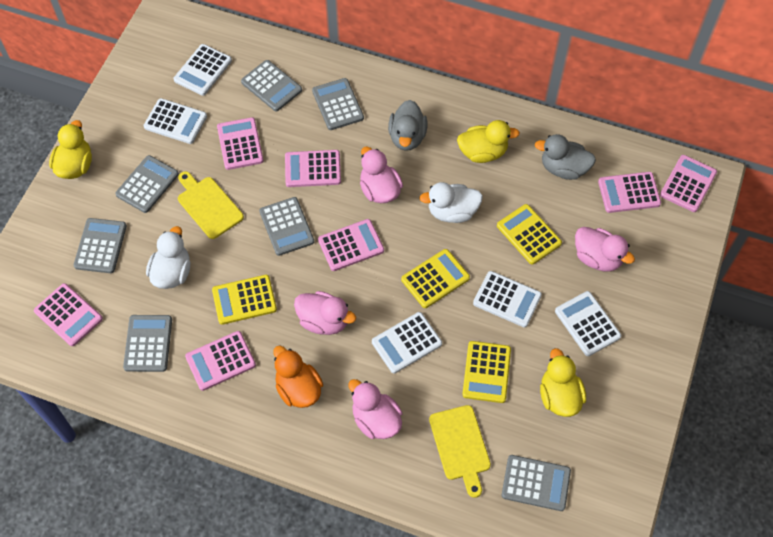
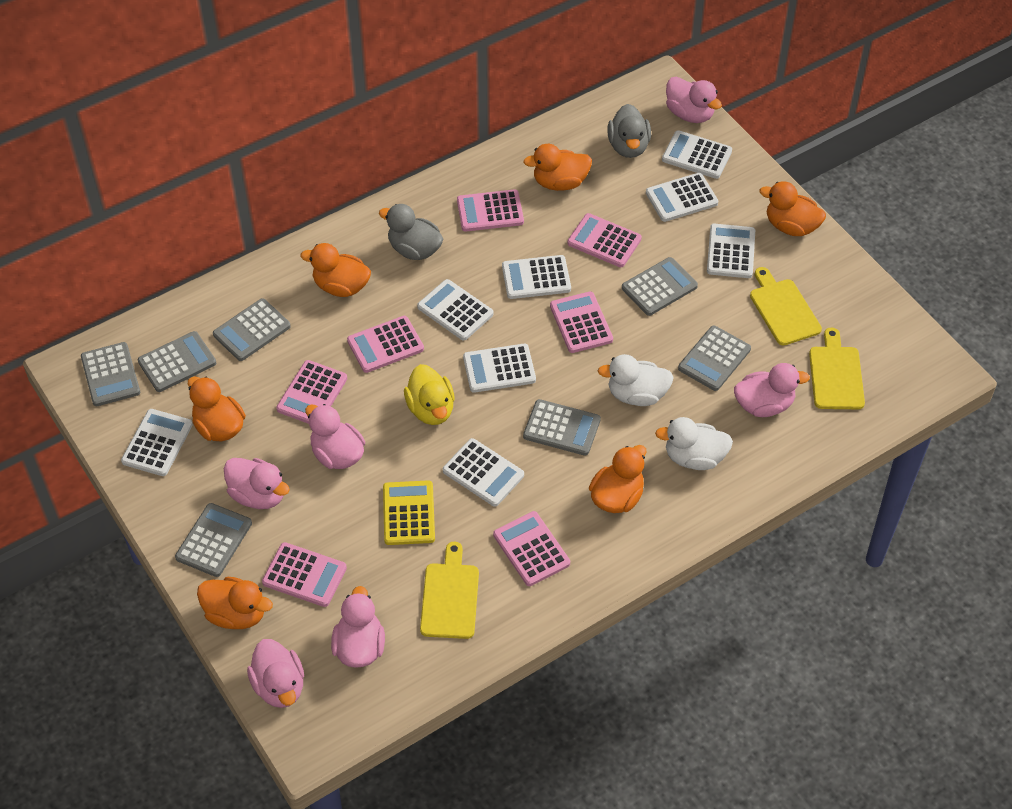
orange duck: 1 -> 6
pink duck: 4 -> 6
white calculator: 5 -> 8
yellow calculator: 4 -> 1
yellow cutting board: 2 -> 3
yellow duck: 3 -> 1

